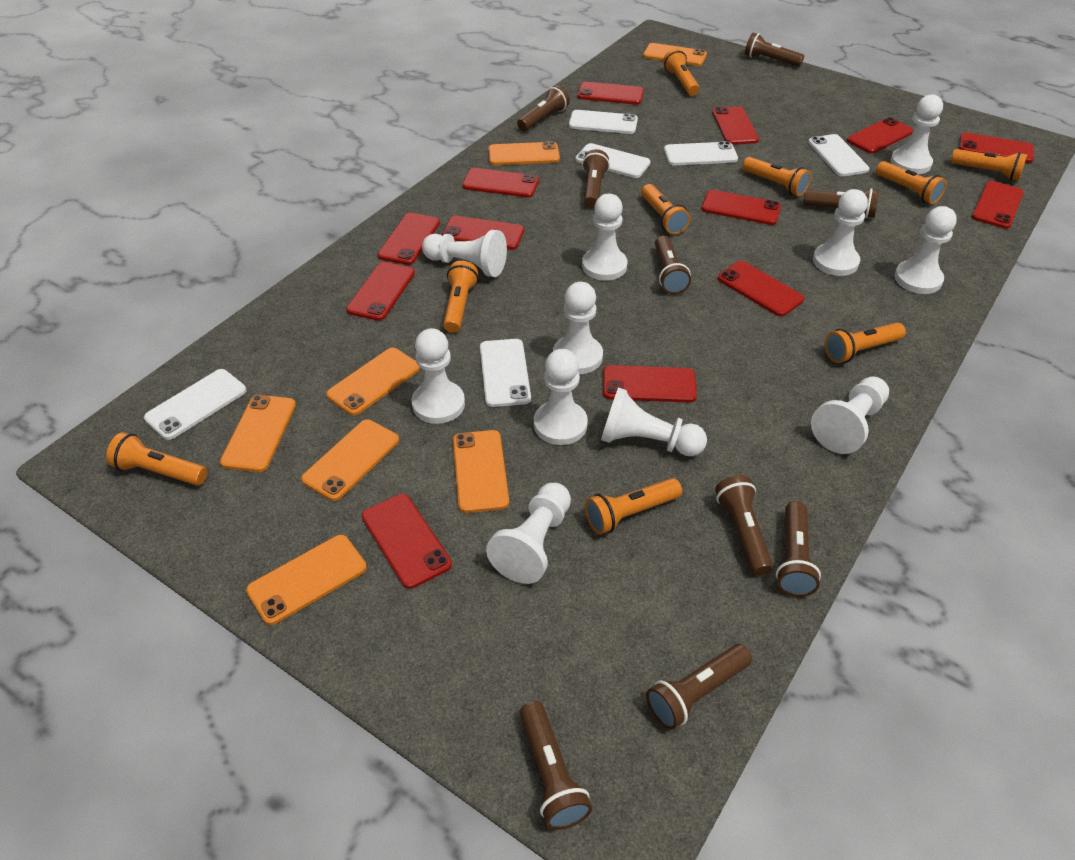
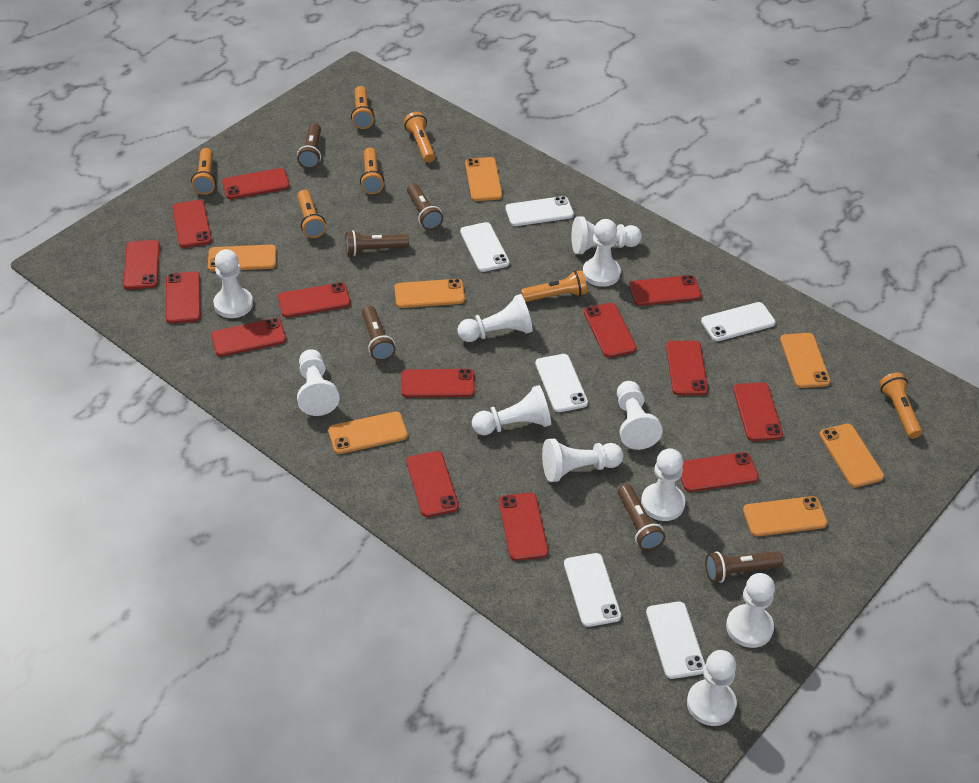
brown flashlight: 9 -> 6
orange flashlight: 9 -> 7
red phone: 13 -> 14

